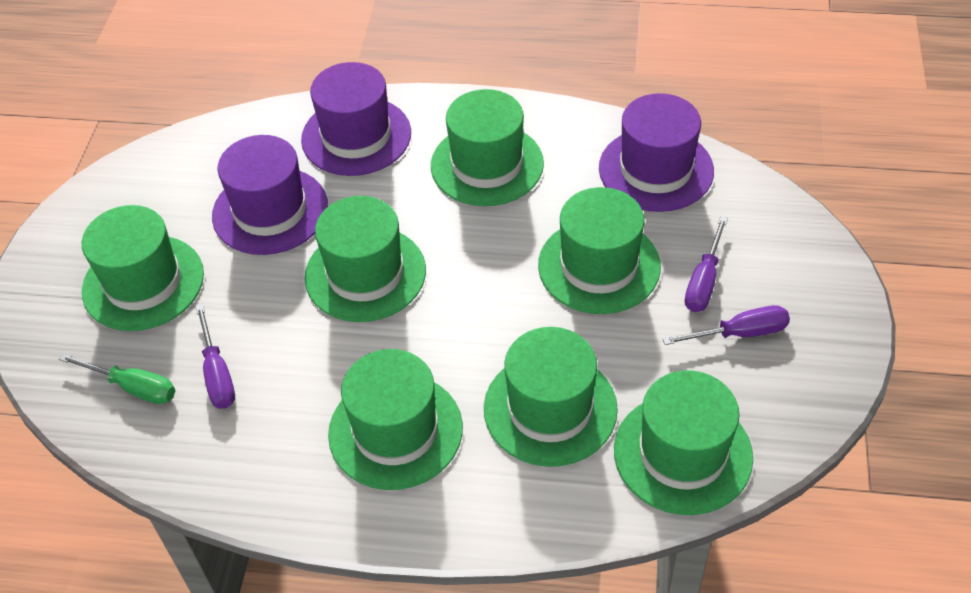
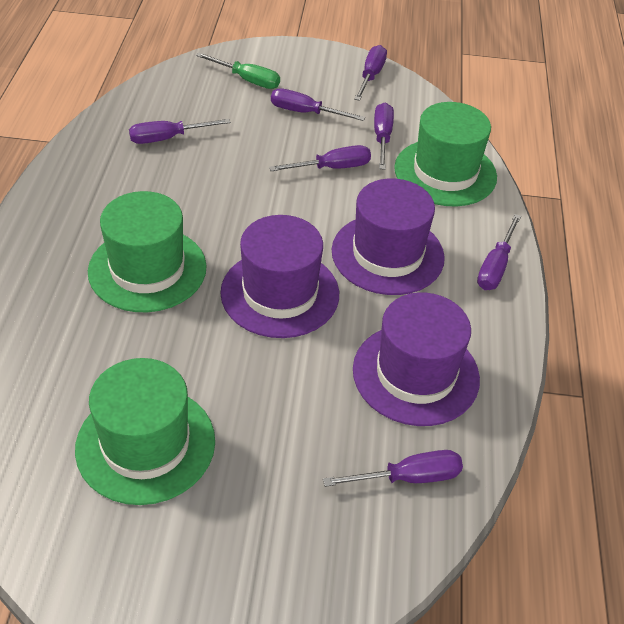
green hat: 7 -> 3
purple screwdriver: 3 -> 7

